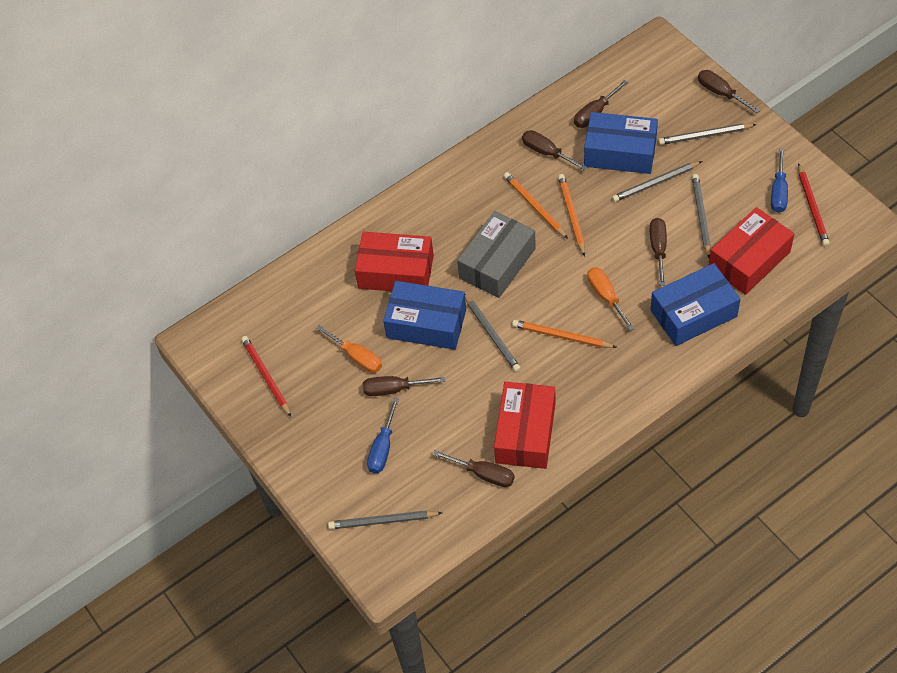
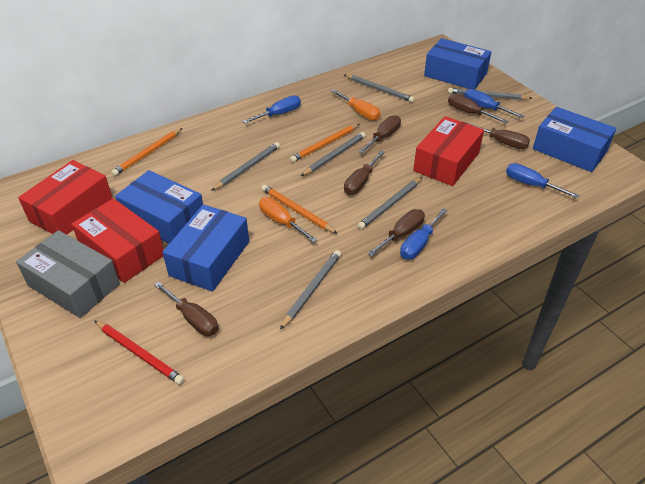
blue box: 3 -> 4
blue screwdriver: 2 -> 4
grey pencil: 5 -> 6
red pencil: 2 -> 1

